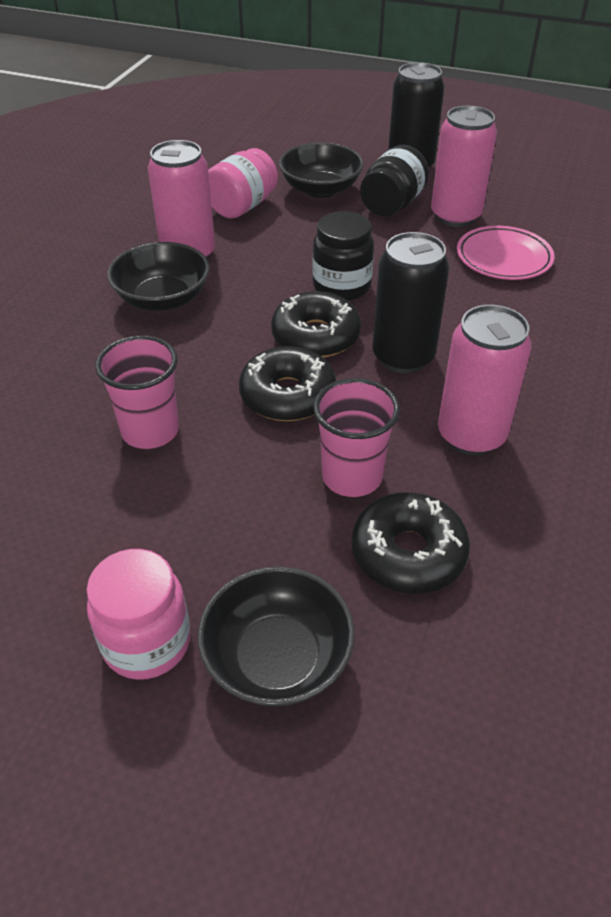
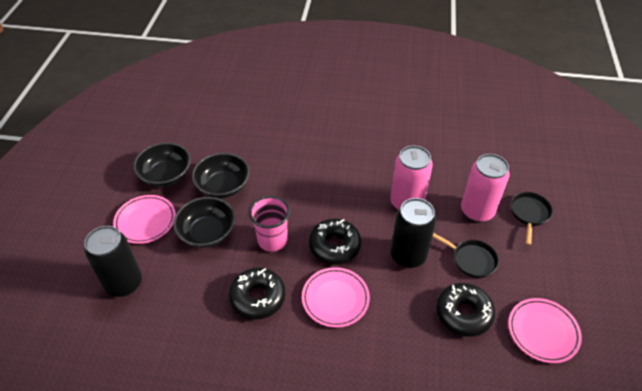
black jar: 2 -> 0
black pan: 0 -> 2
pink can: 3 -> 2
pink cup: 2 -> 1
pink jar: 2 -> 0
pink plate: 1 -> 3

